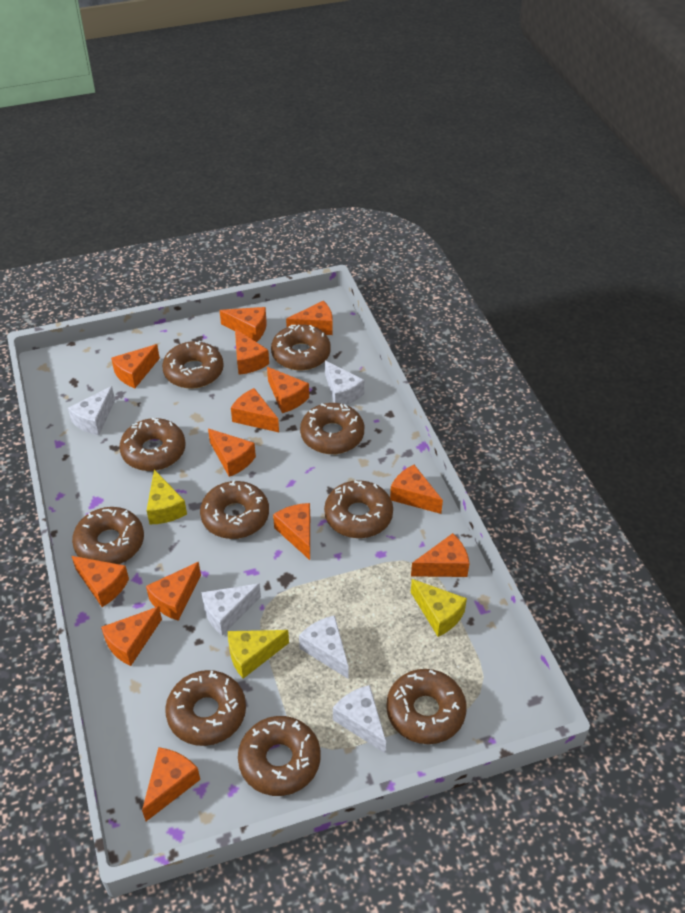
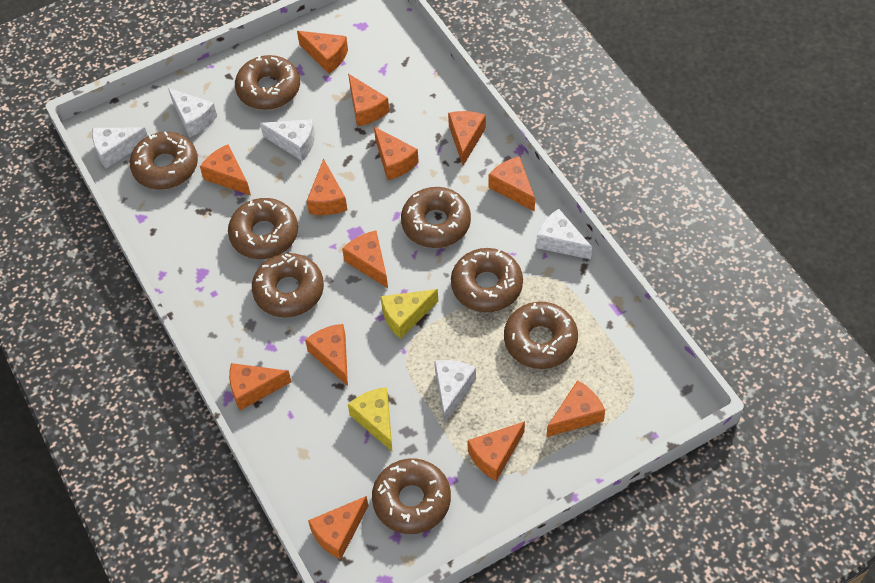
brown donut: 10 -> 8
orange cheese: 14 -> 13
yellow cheese: 3 -> 2

